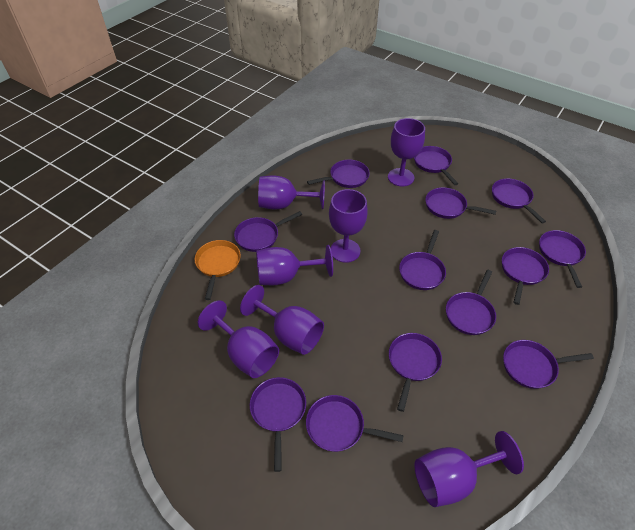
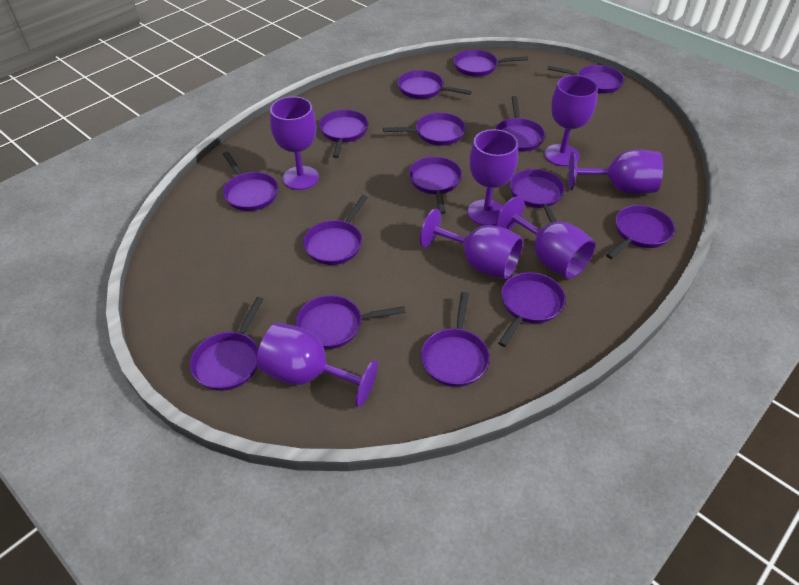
orange pan: 1 -> 0
purple pan: 13 -> 15

